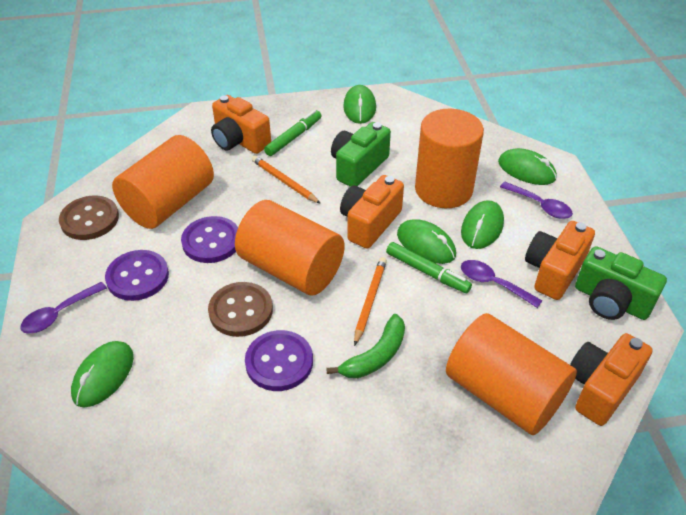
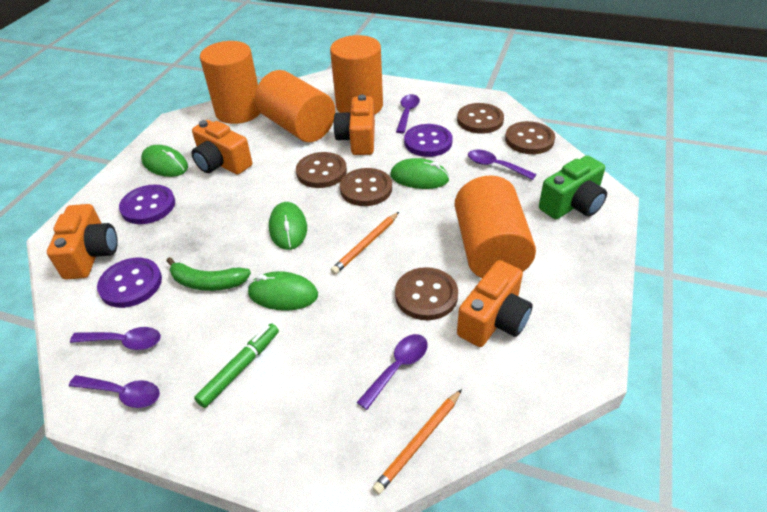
brown button: 2 -> 5
green camera: 2 -> 1
green marker: 2 -> 1
green mouse: 5 -> 4
purple spoon: 3 -> 5

